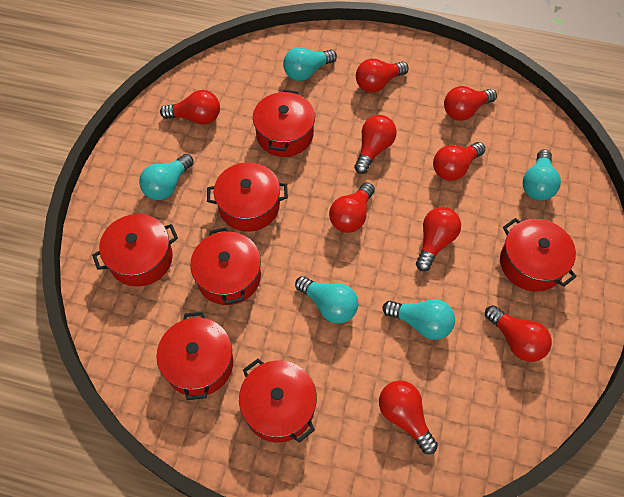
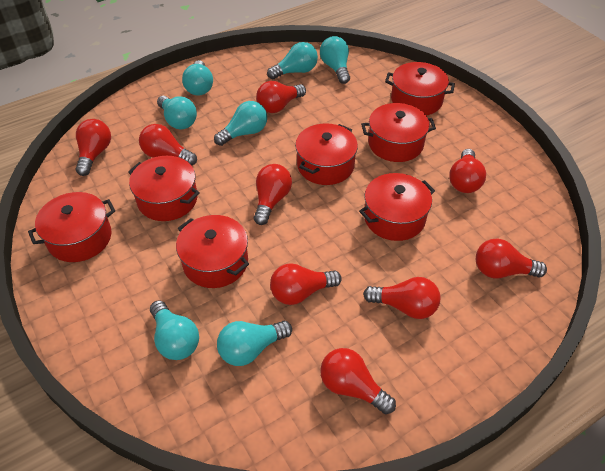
turquoise light bulb: 5 -> 7

